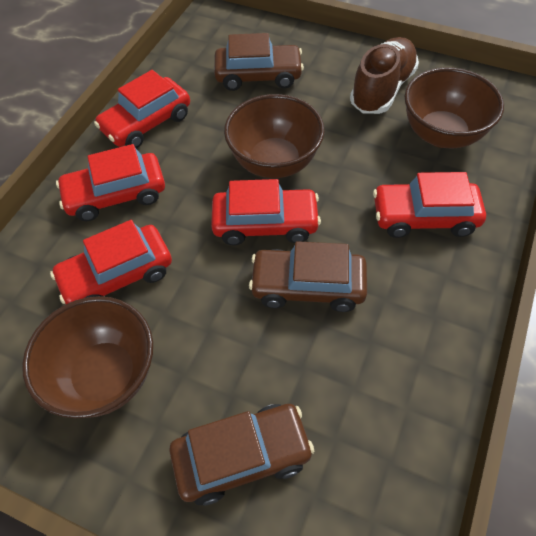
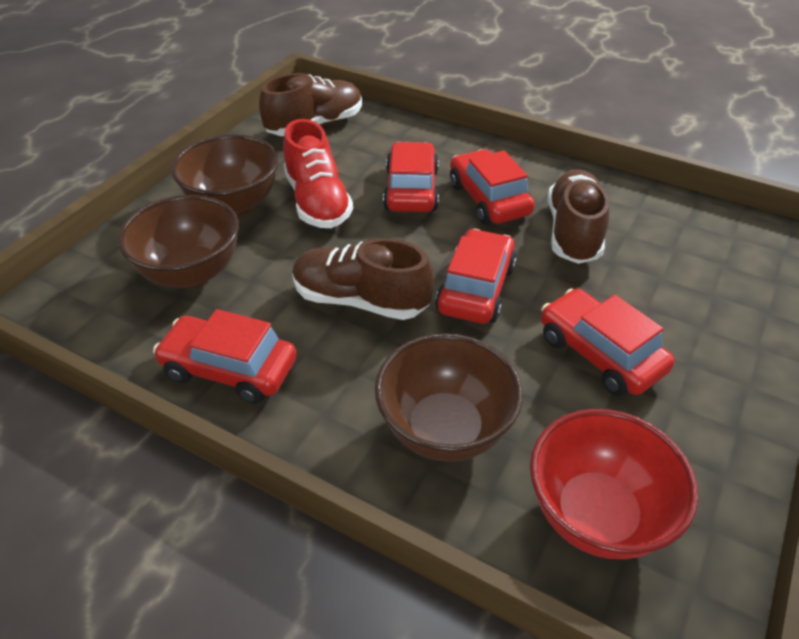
brown car: 3 -> 0
brown shoe: 1 -> 3
red bowl: 0 -> 1
red shoe: 0 -> 1

